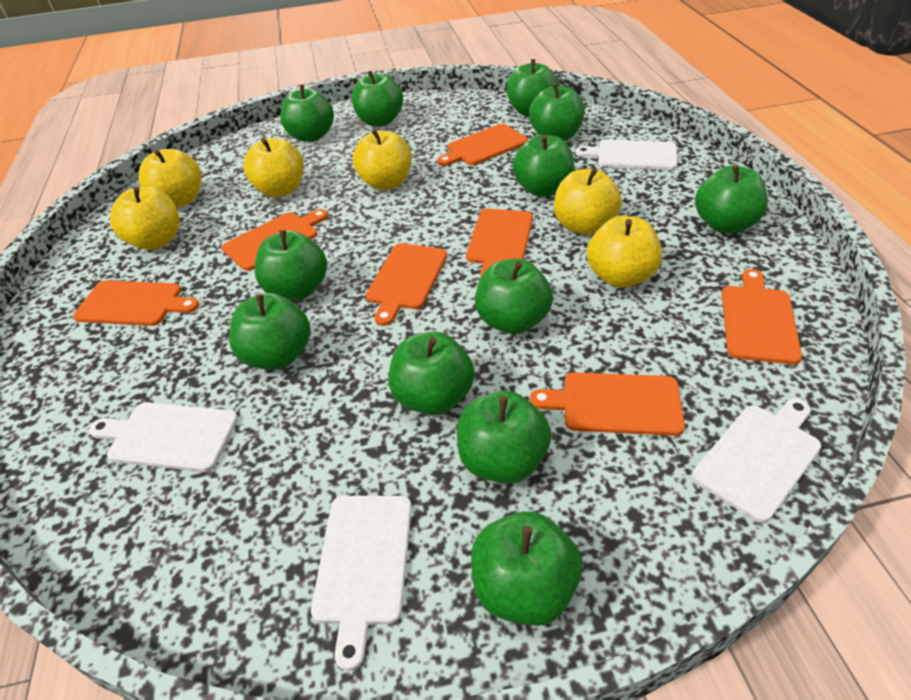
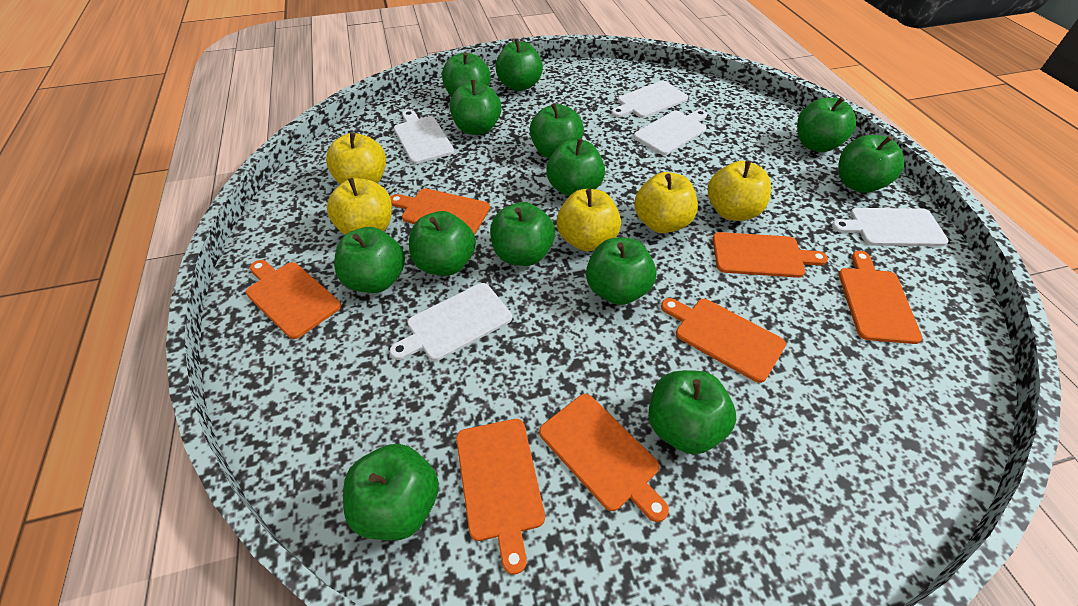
green apple: 12 -> 13
white cutting board: 4 -> 5
yellow apple: 6 -> 5

